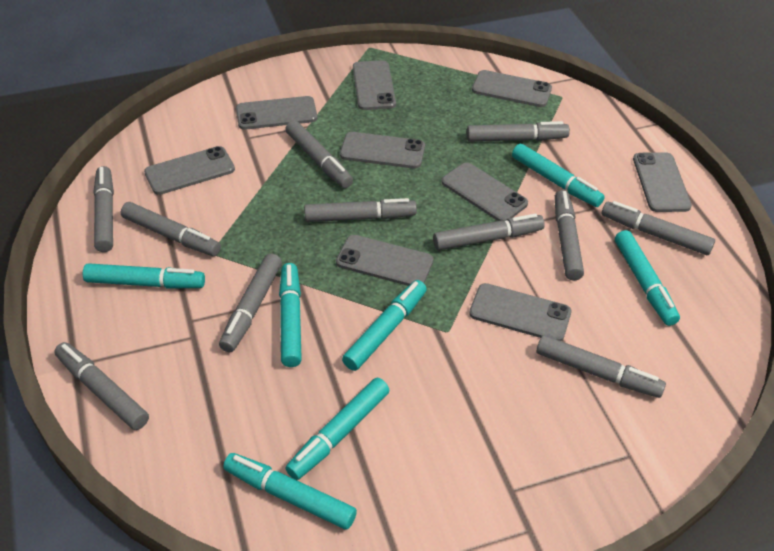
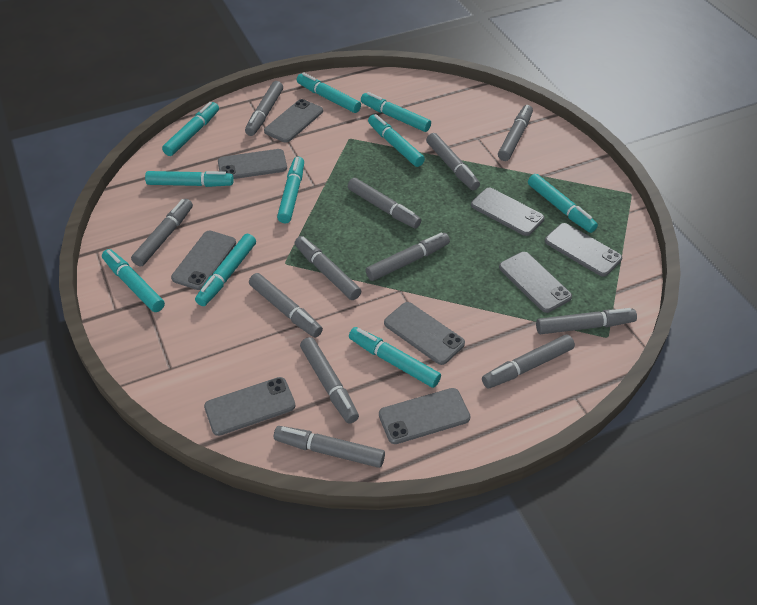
grey marker: 11 -> 12
turquoise marker: 7 -> 10

